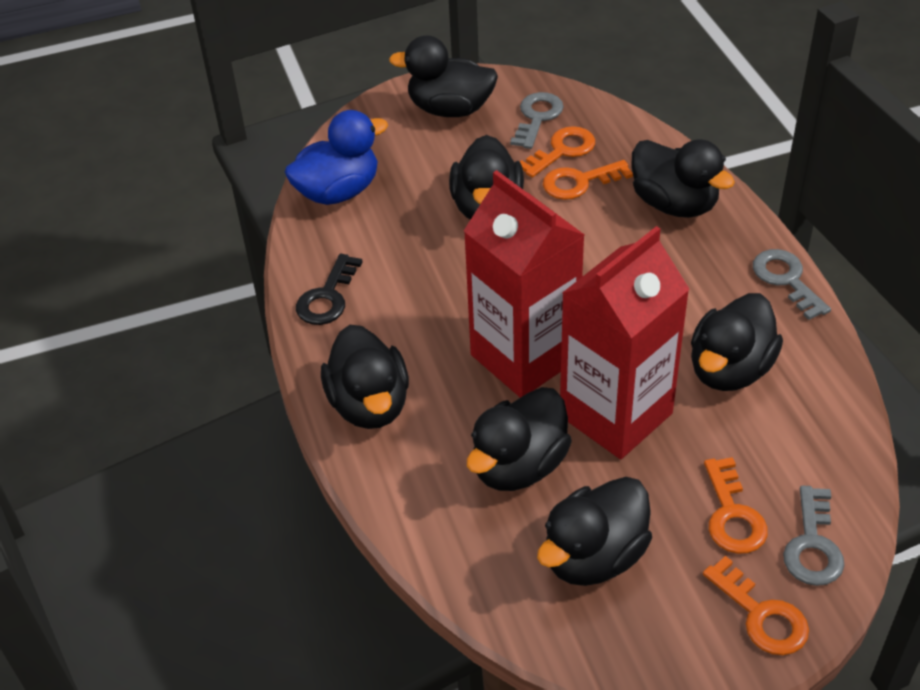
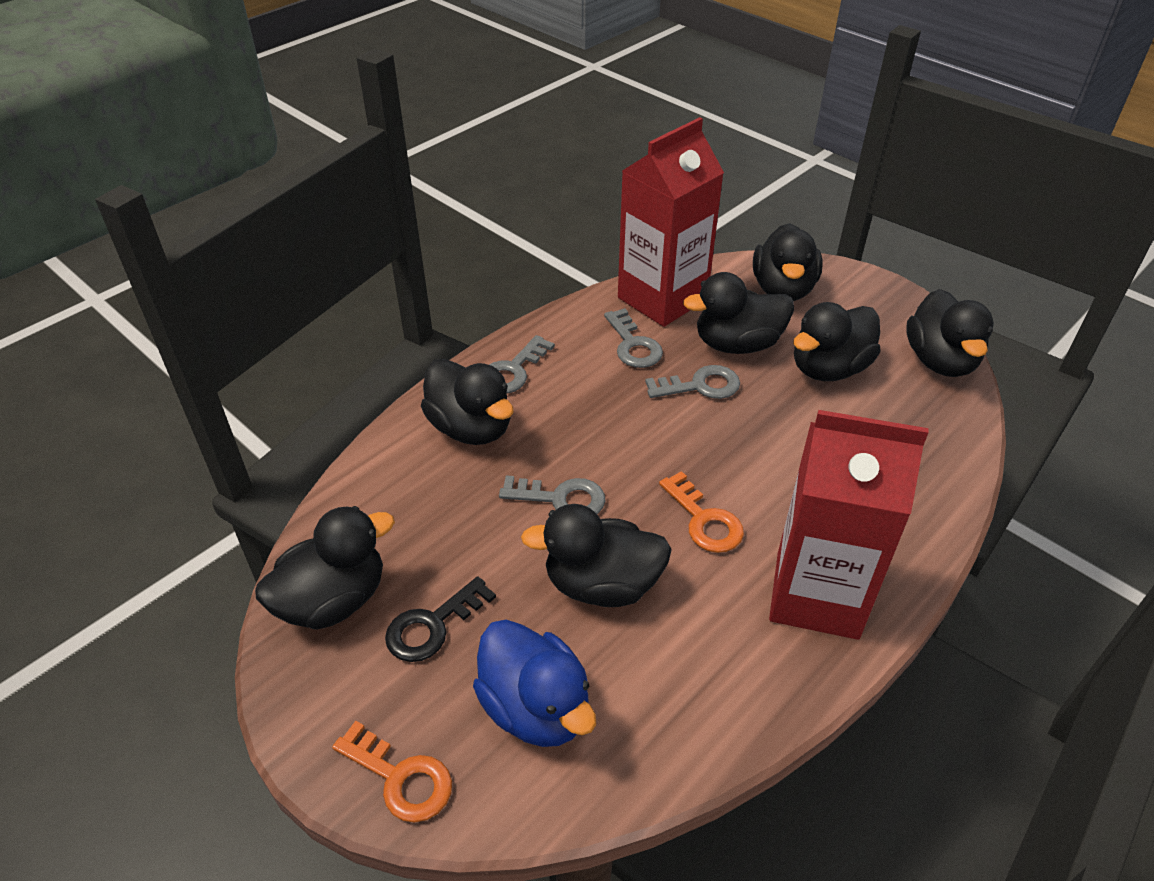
grey key: 3 -> 4
orange key: 4 -> 2

